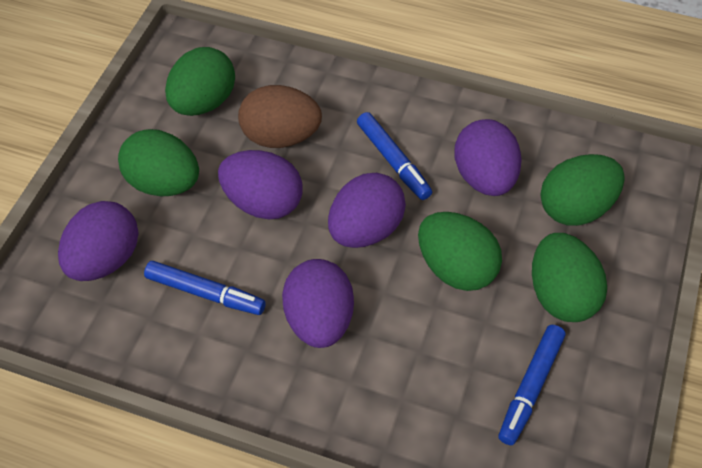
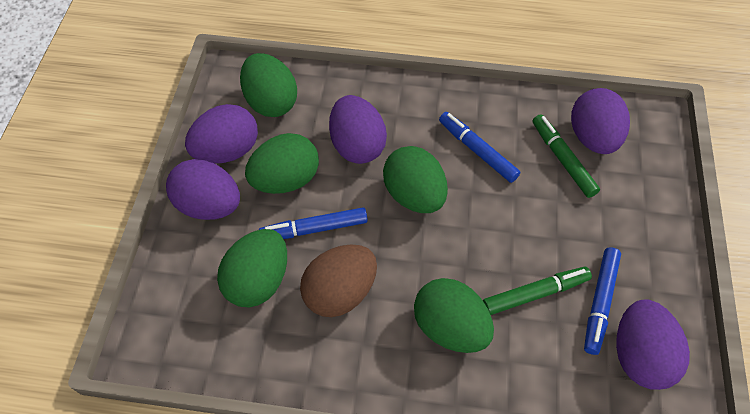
green marker: 0 -> 2

